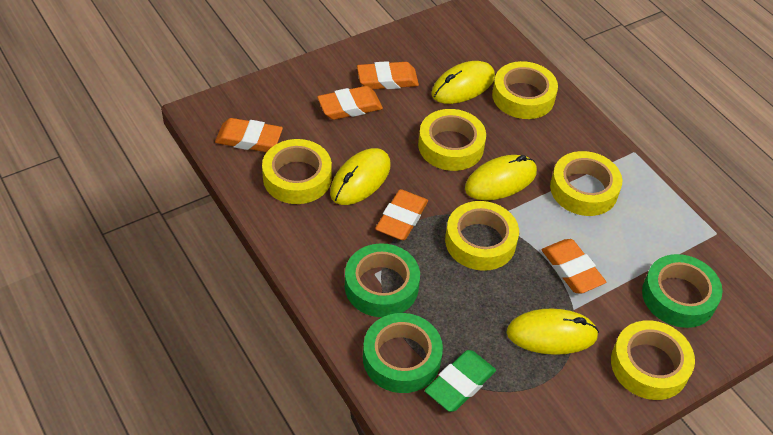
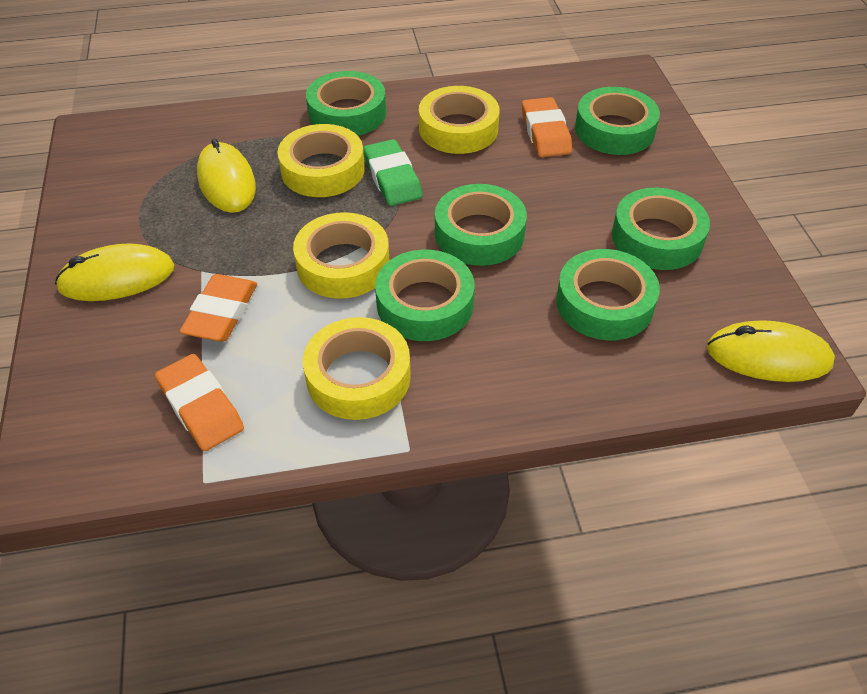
green tape: 3 -> 6
orange eraser: 5 -> 3
yellow mouse: 4 -> 3
yellow tape: 6 -> 4

